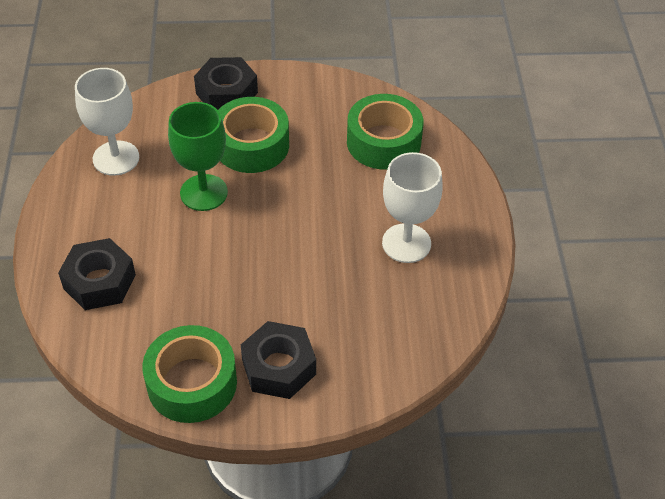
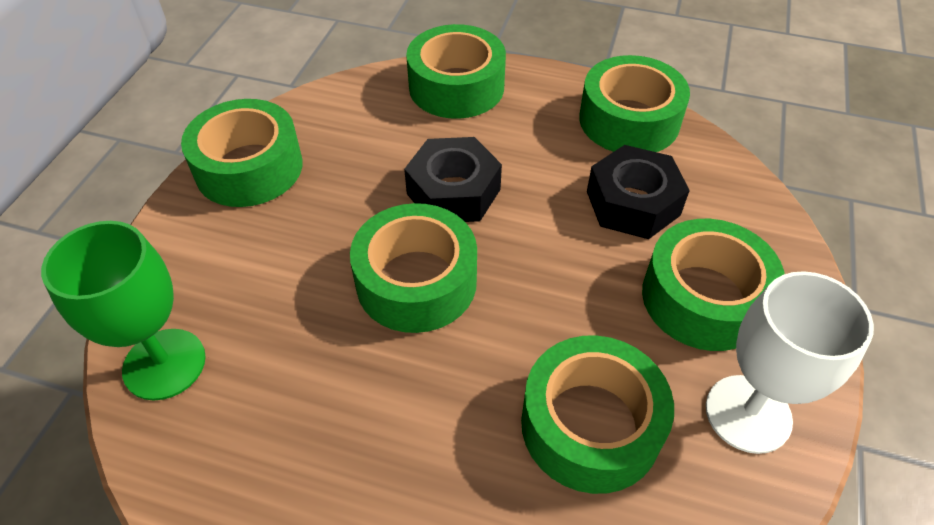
black nut: 3 -> 2
green tape: 3 -> 6
white goblet: 2 -> 1

